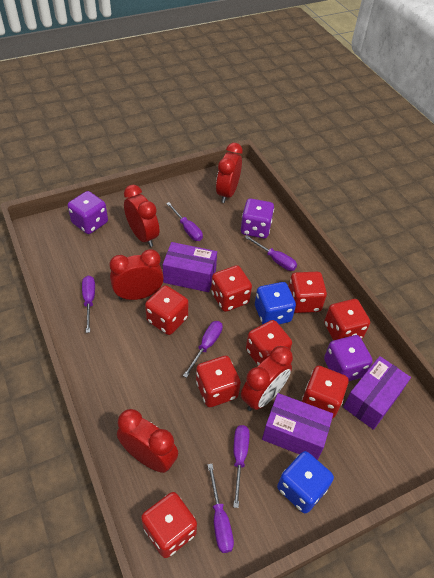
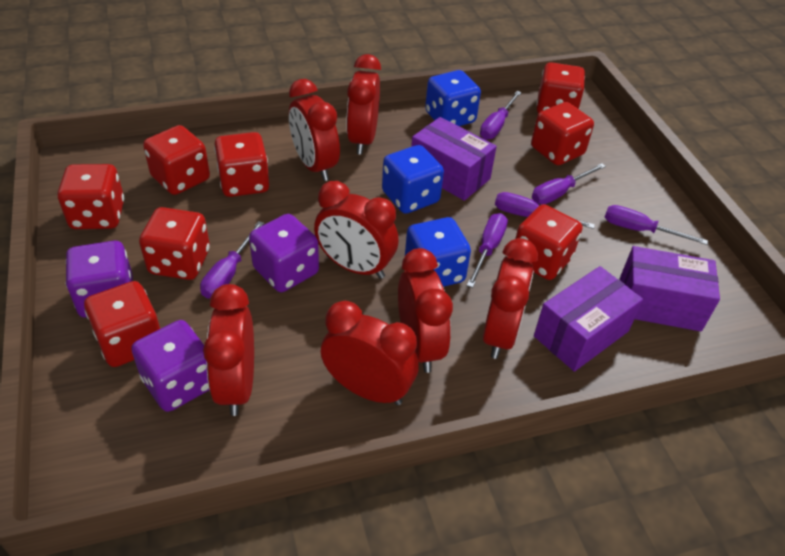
blue dice: 2 -> 3
red clock: 5 -> 7

